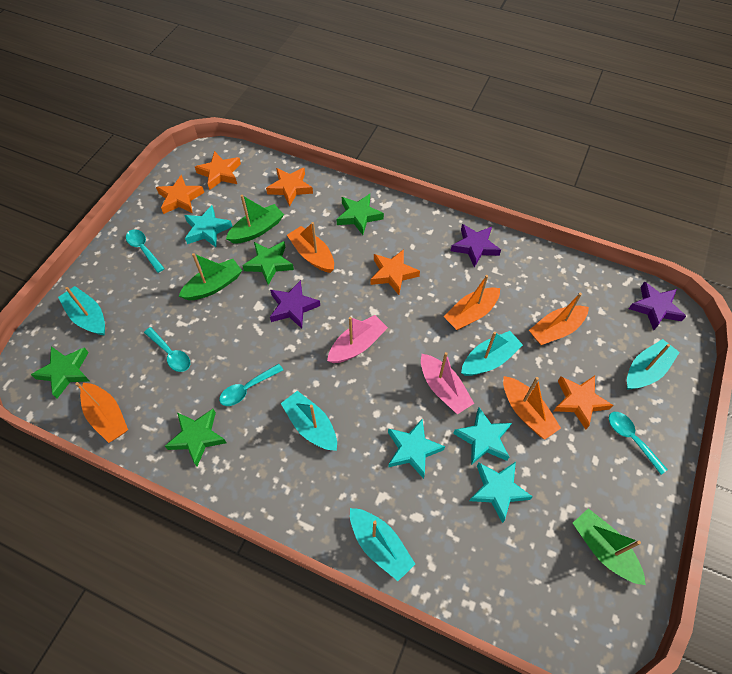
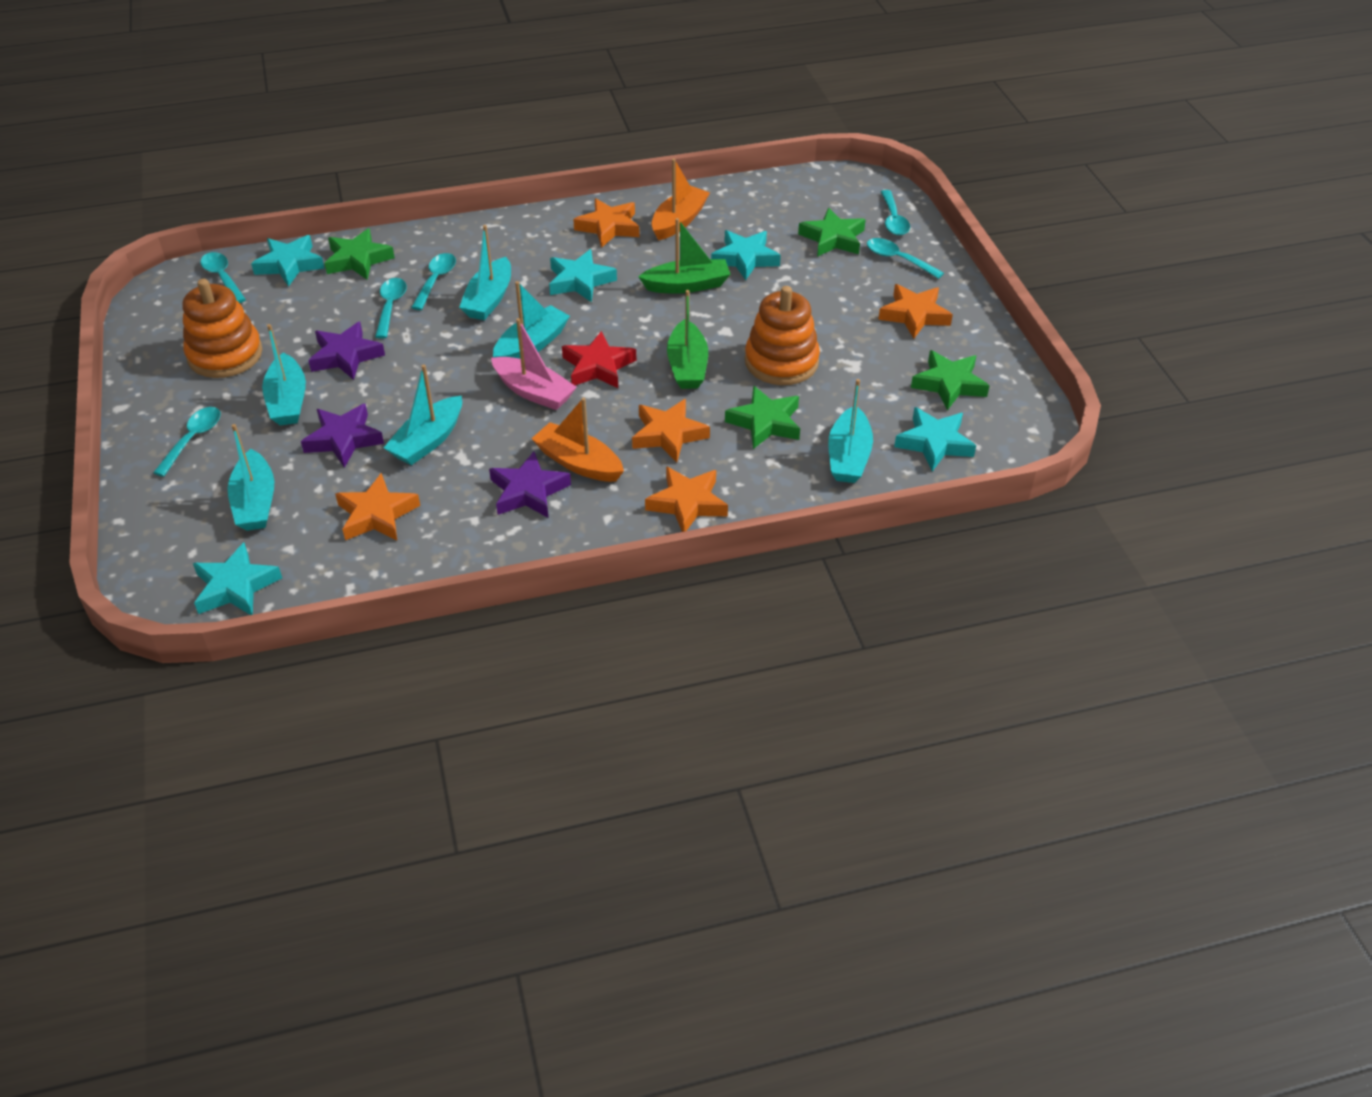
green boat: 3 -> 2
orange boat: 5 -> 2
orange stacking toy: 0 -> 2
pink boat: 2 -> 1
red star: 0 -> 1
turquoise boat: 5 -> 6
turquoise spoon: 4 -> 6
turquoise star: 4 -> 5

